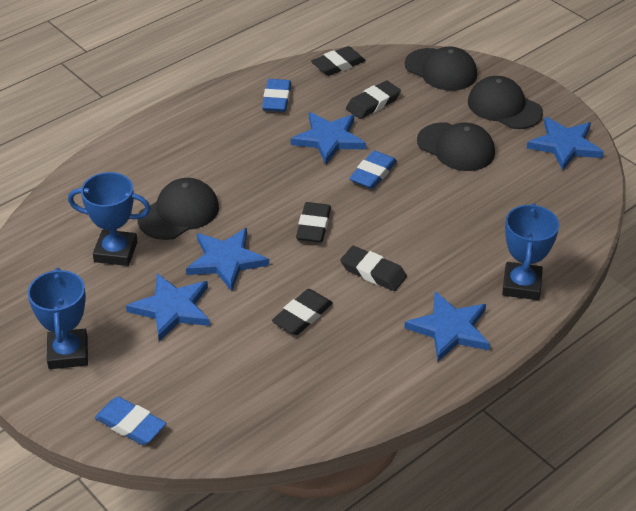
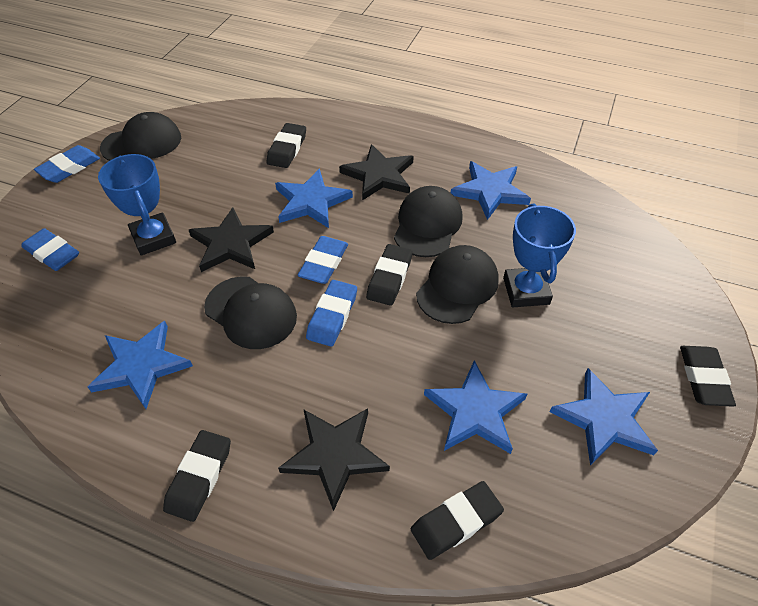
black star: 0 -> 3
blue eraser: 3 -> 4
blue trophy: 3 -> 2

